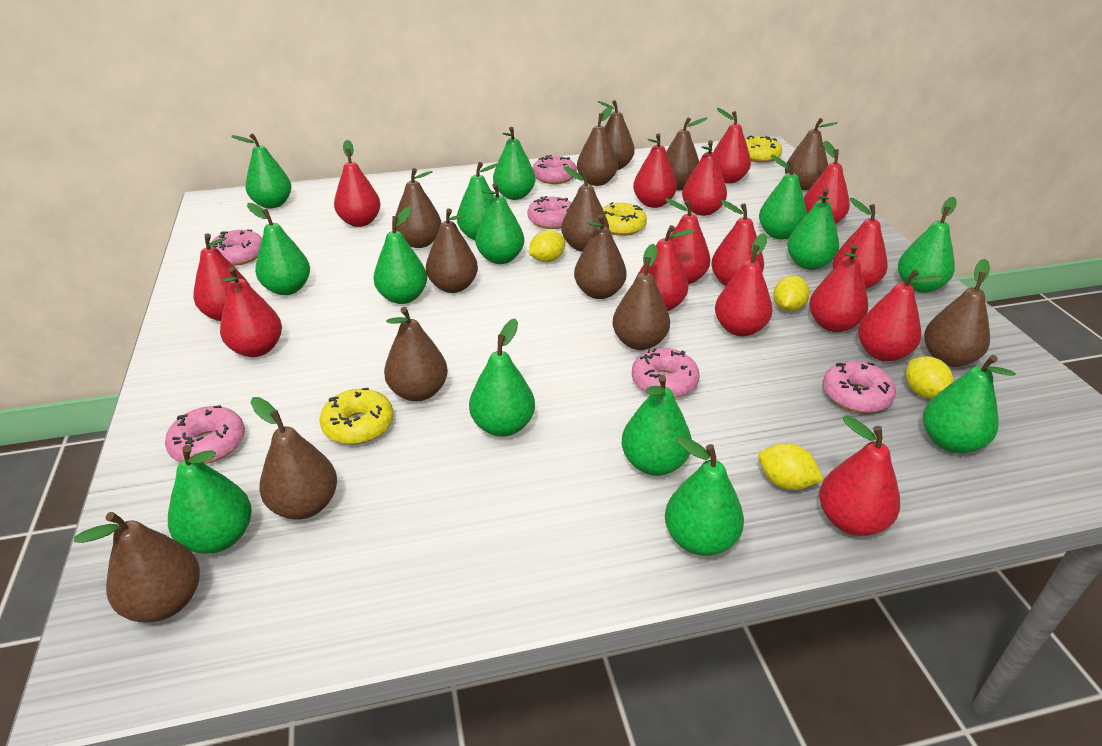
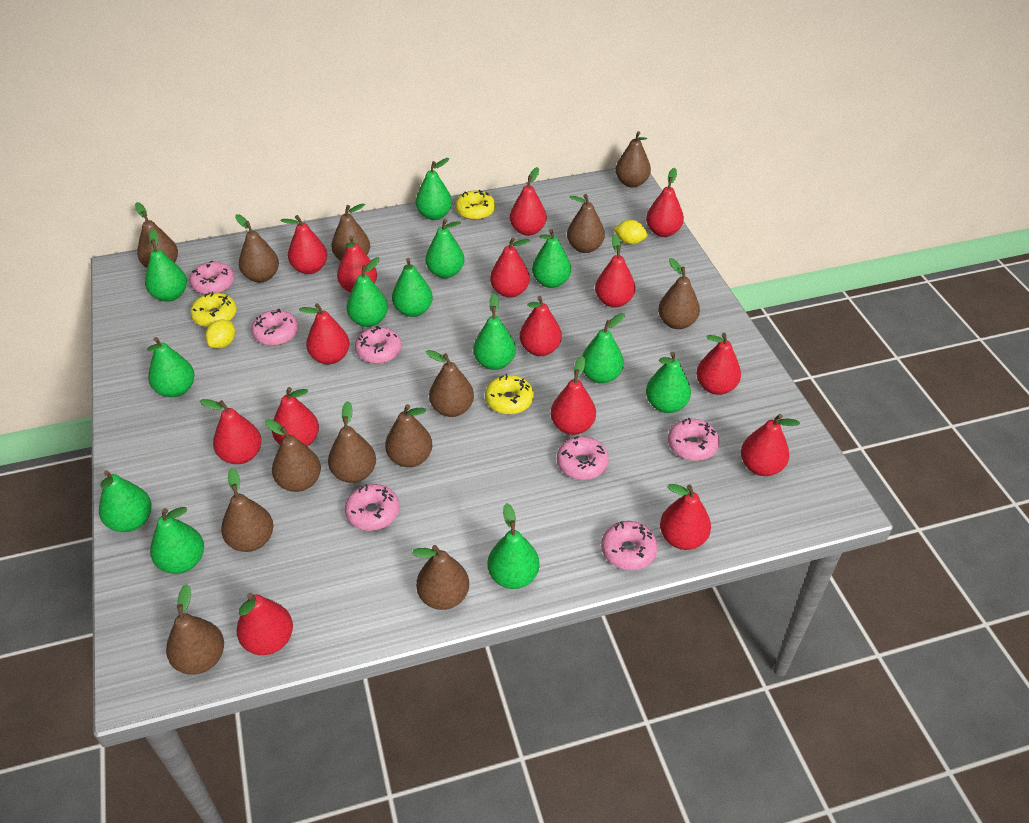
green pear: 14 -> 13
pink donut: 6 -> 7
yellow lemon: 4 -> 2

